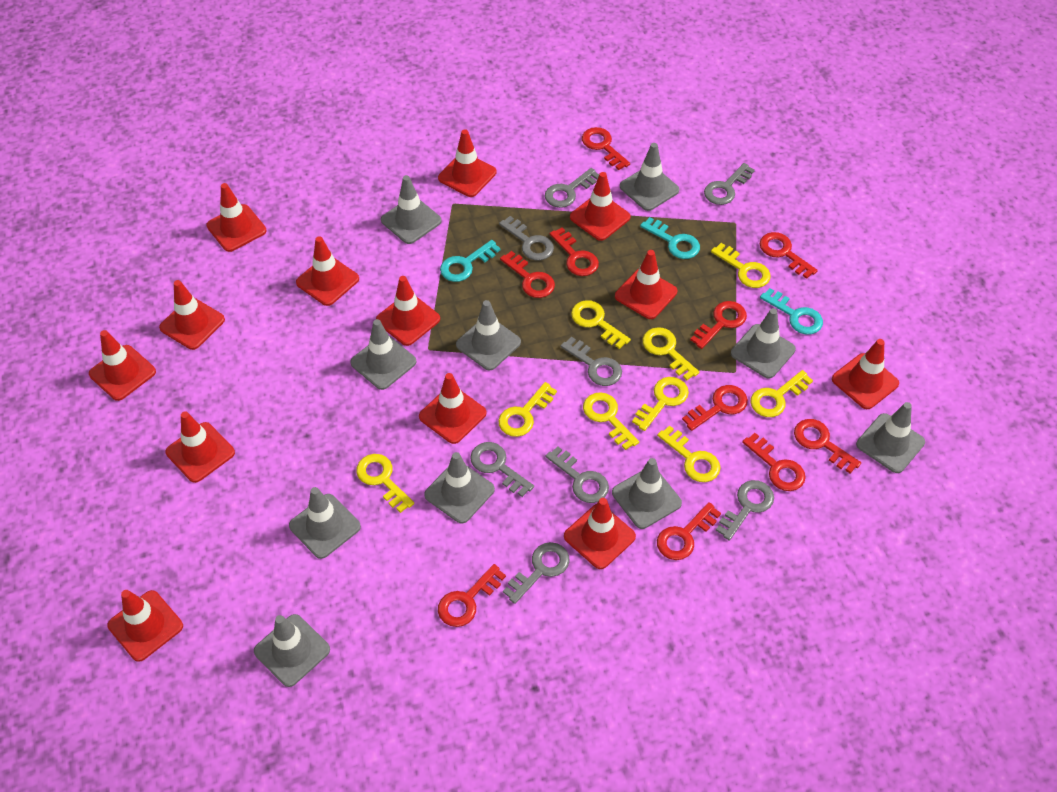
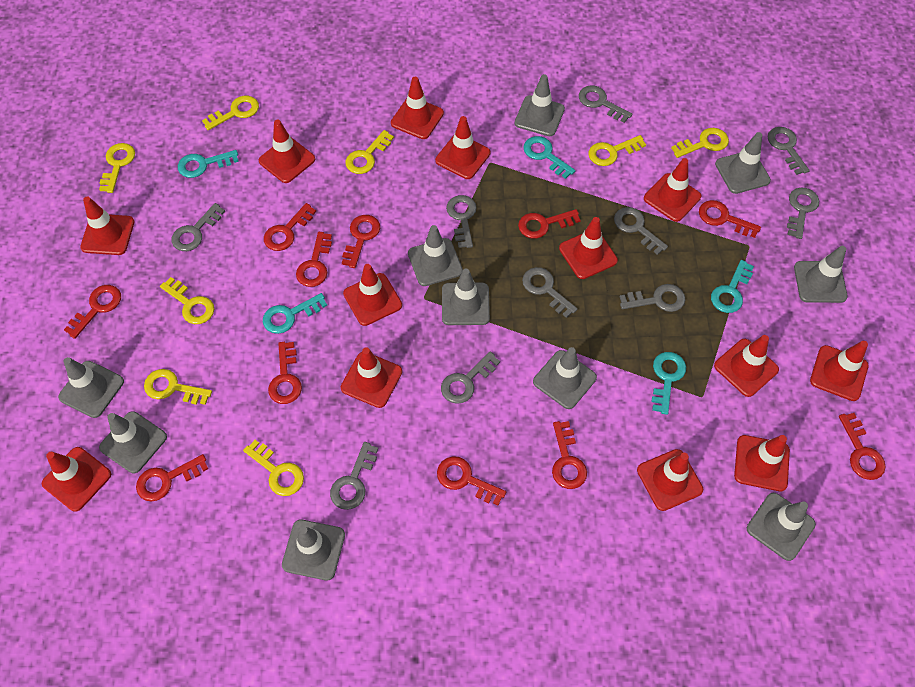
grey key: 8 -> 10
red key: 10 -> 11
turquoise key: 3 -> 5
yellow key: 9 -> 8

